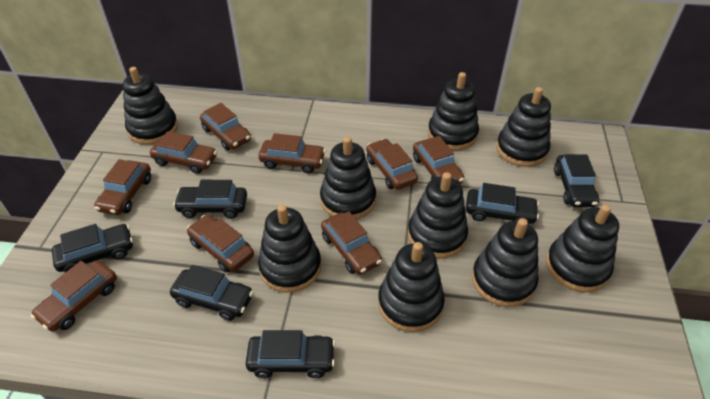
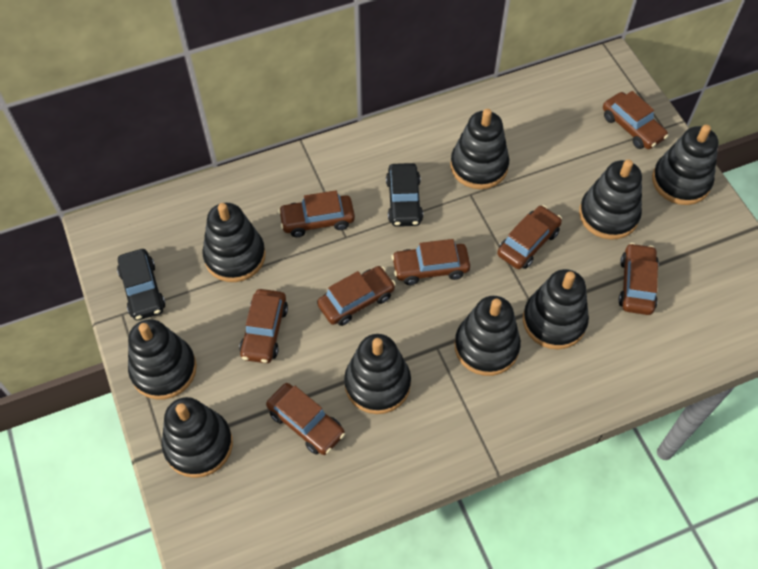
black car: 6 -> 2
brown car: 9 -> 8

